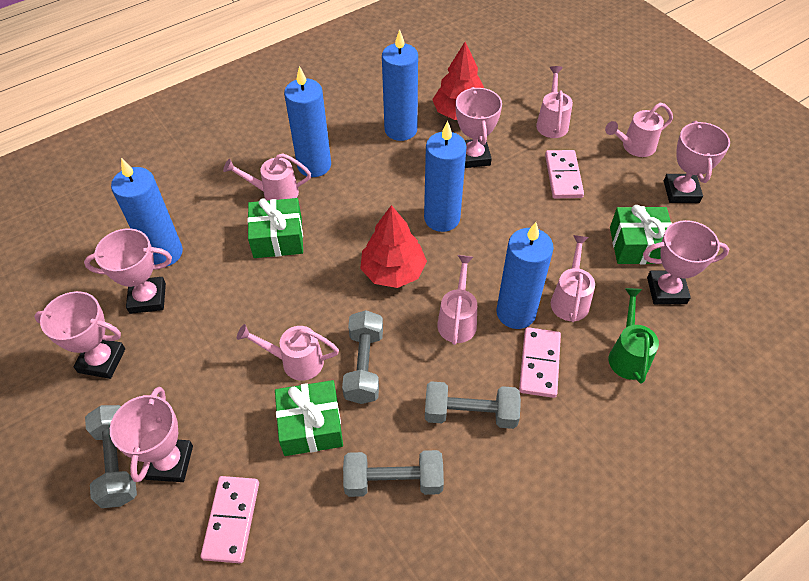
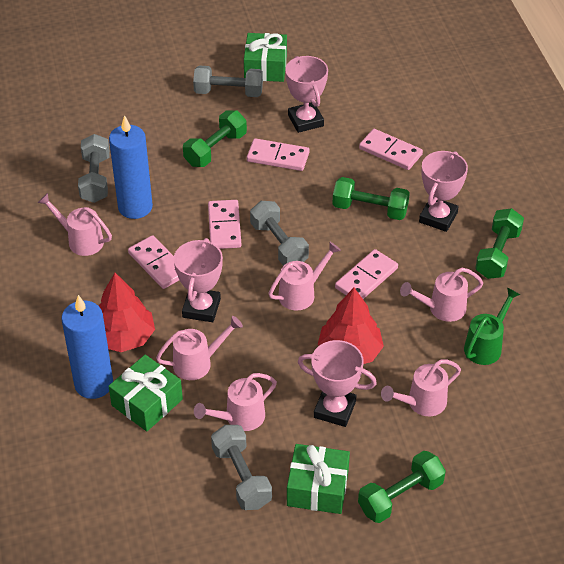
blue candle: 5 -> 2
green dumbbell: 0 -> 4
pink domino: 3 -> 5
pink trophy: 6 -> 4

